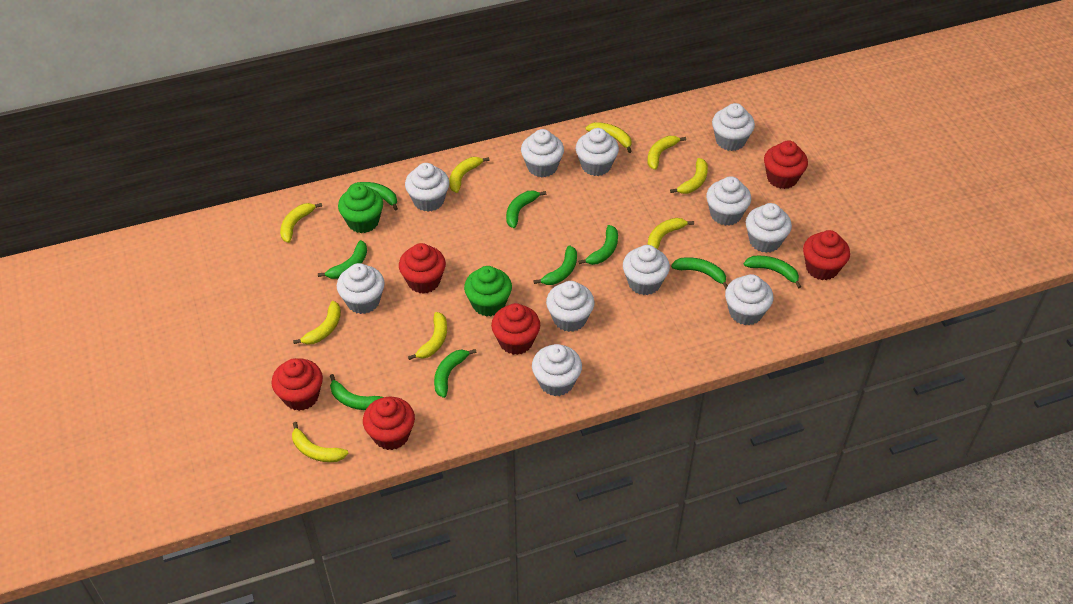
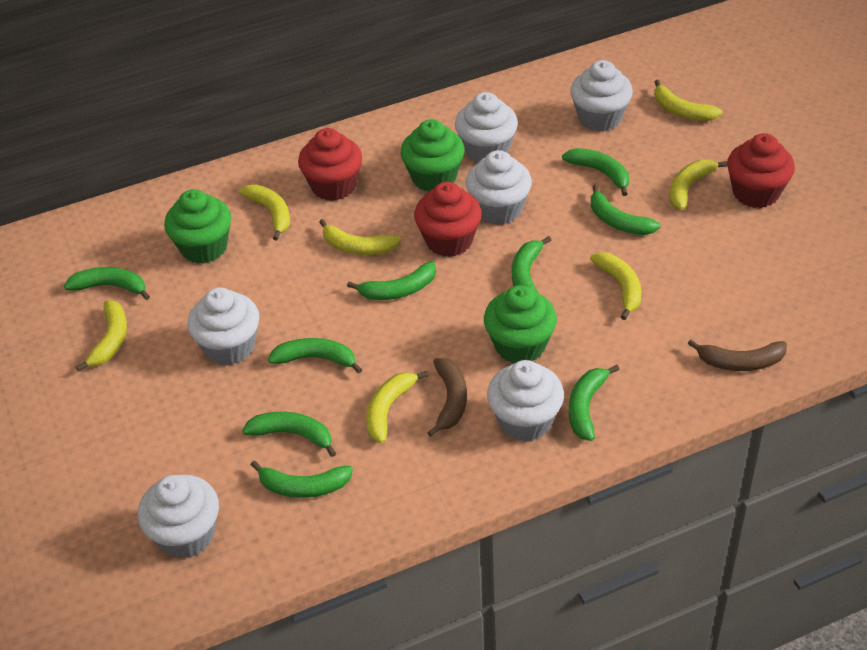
brown banana: 0 -> 2
green cupcake: 2 -> 3
red cupcake: 6 -> 3
white cupcake: 11 -> 6
yellow banana: 9 -> 7

